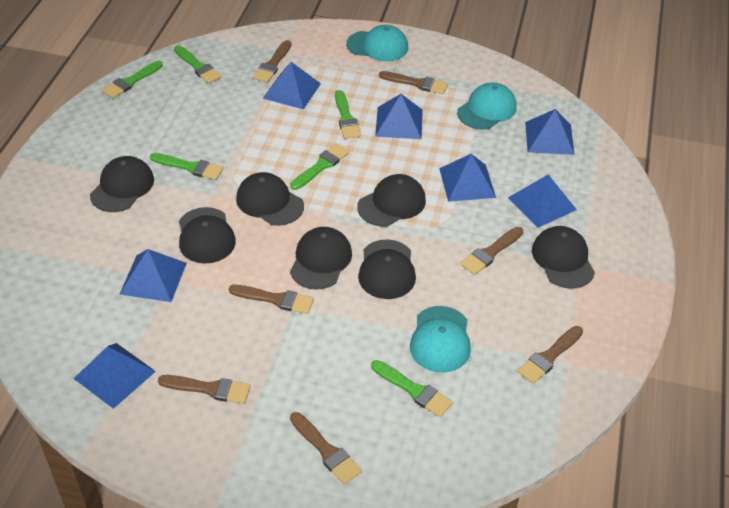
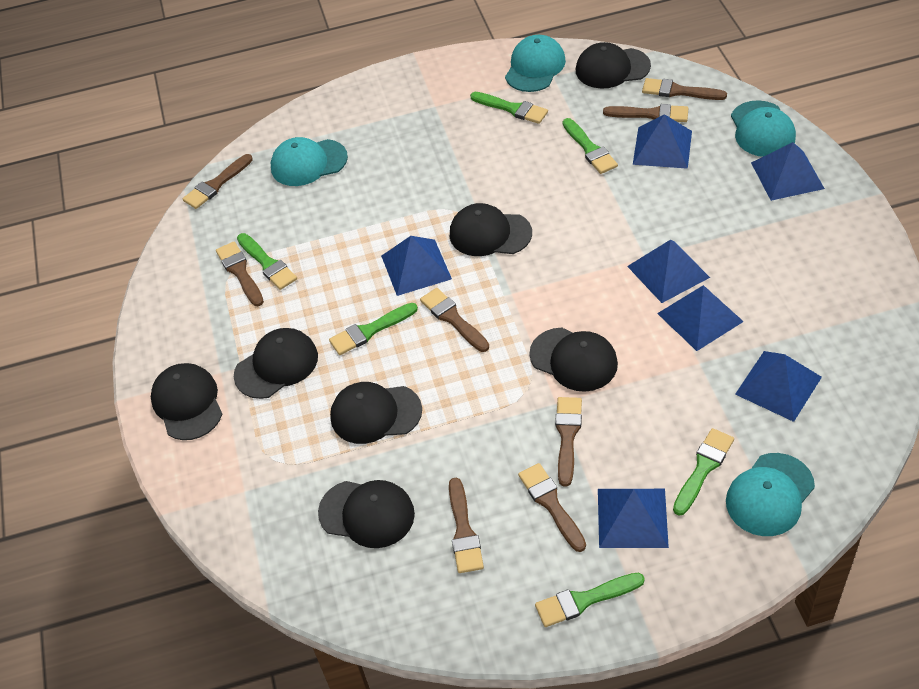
brown brush: 7 -> 8
turquoise cap: 3 -> 4

